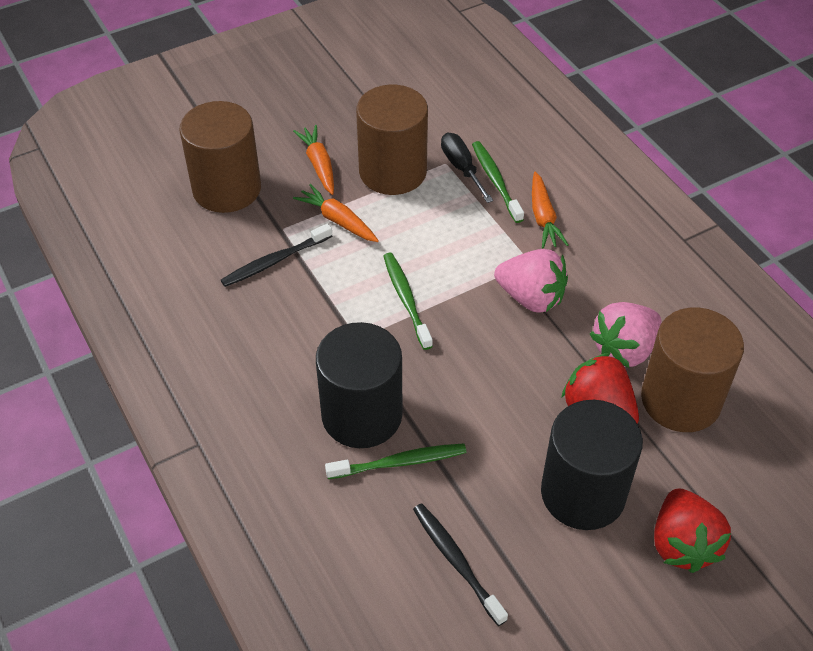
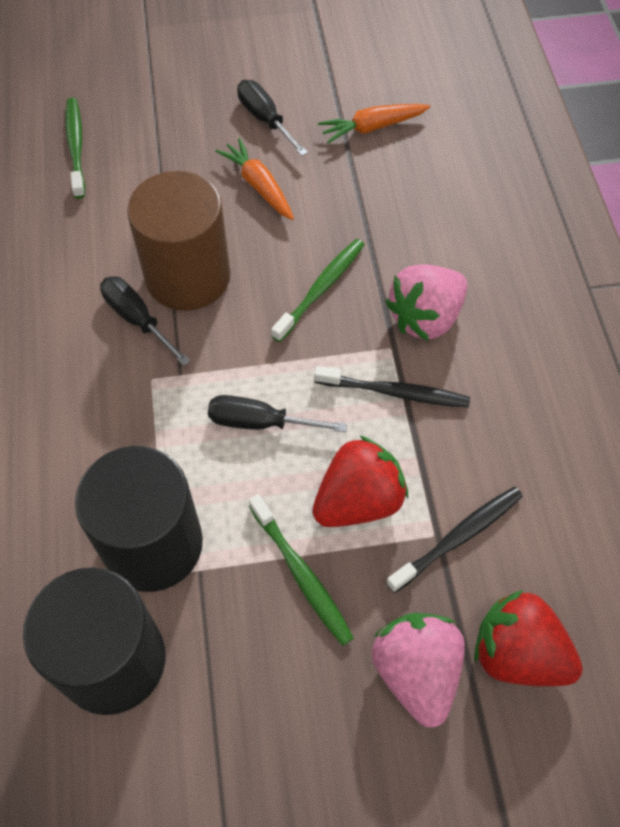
black screwdriver: 1 -> 3
brown cylinder: 3 -> 1
orange carrot: 3 -> 2

